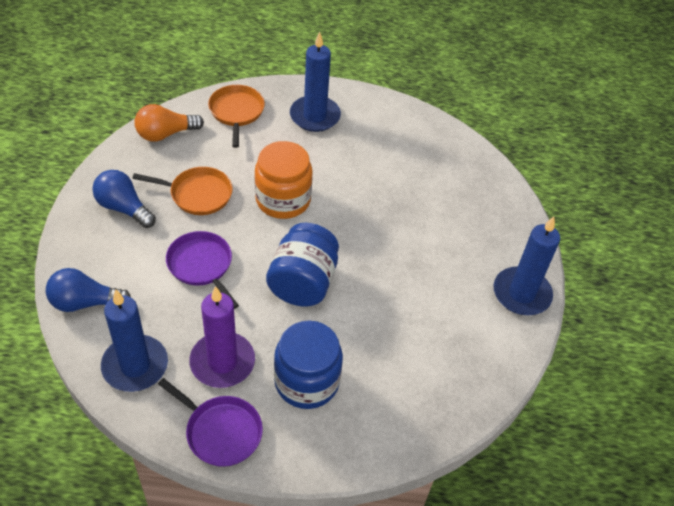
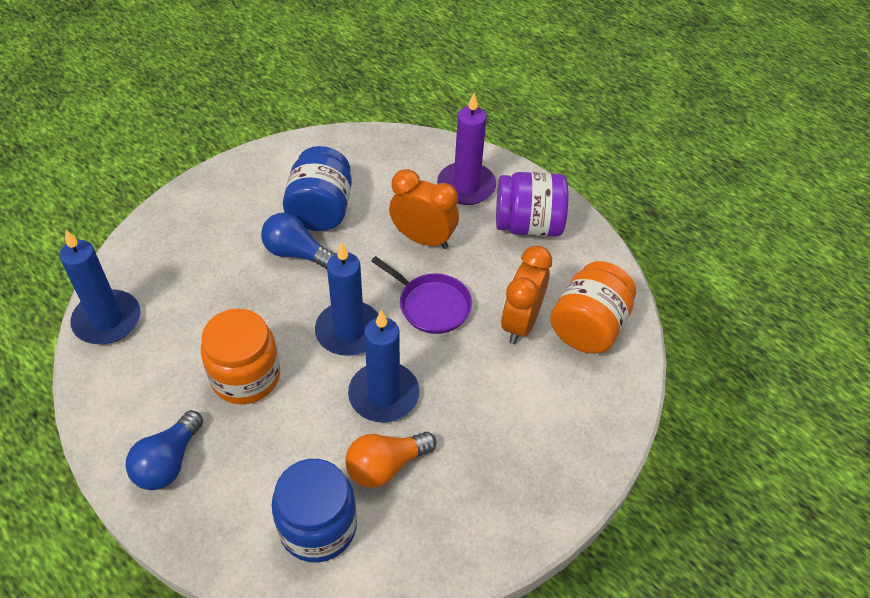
orange clock: 0 -> 2
orange jar: 1 -> 2
orange pan: 2 -> 0
purple jar: 0 -> 1
purple pan: 2 -> 1

